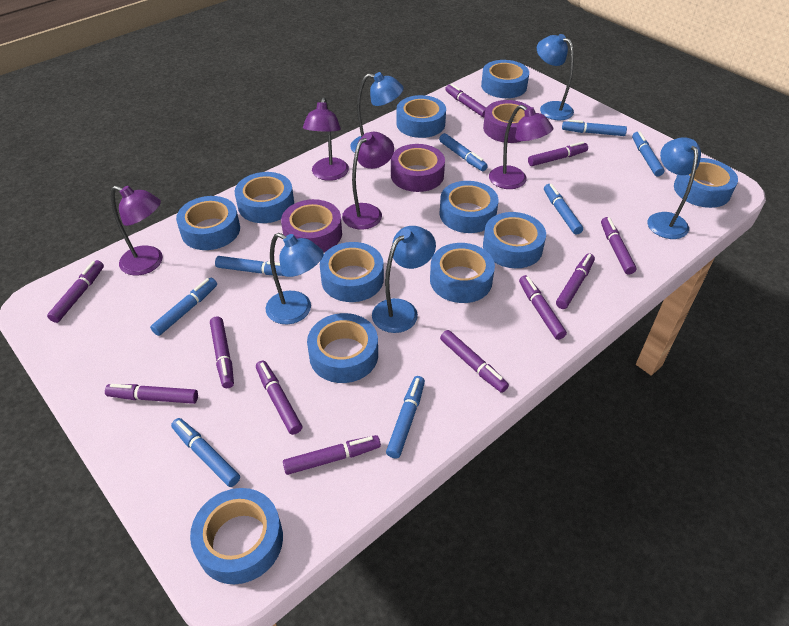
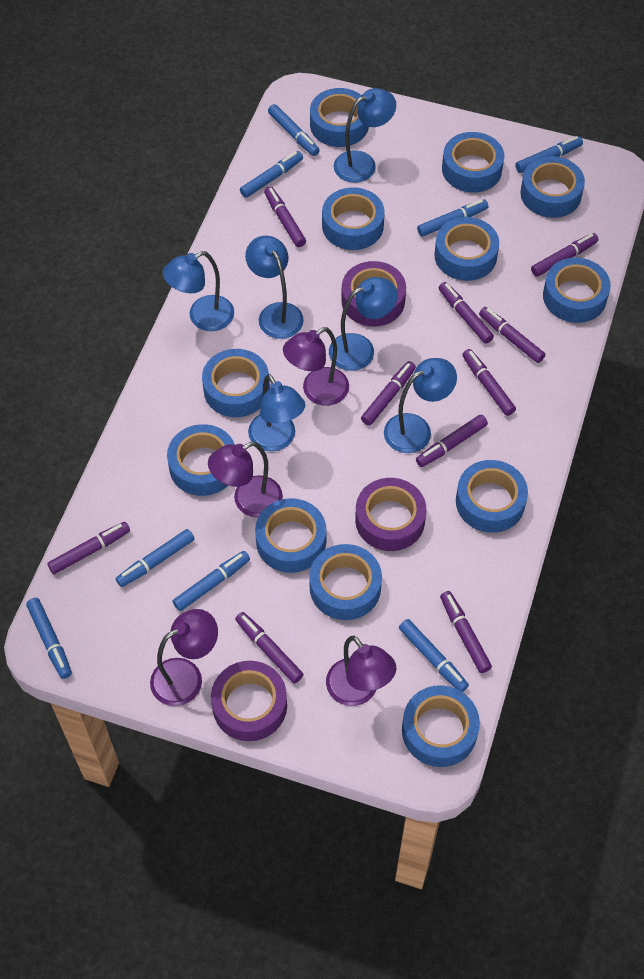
blue lamp: 5 -> 6
blue tape: 11 -> 12
purple marker: 11 -> 10

